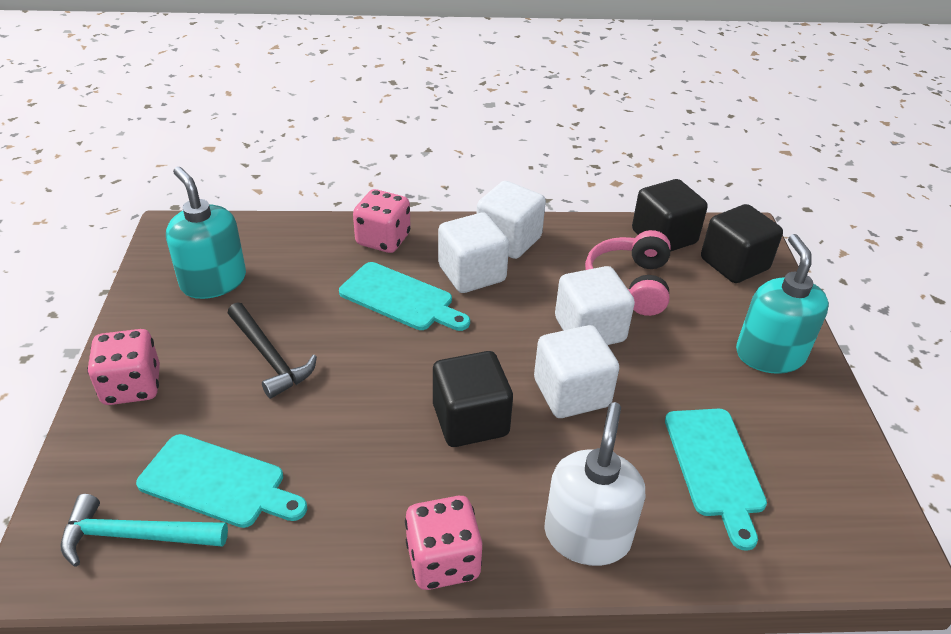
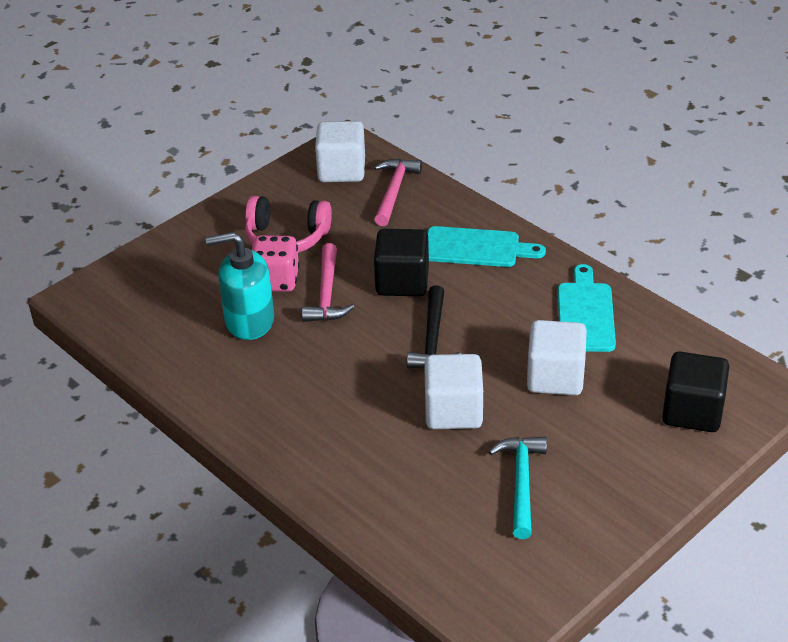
black cube: 3 -> 2
pink dice: 3 -> 1
pink hammer: 0 -> 2
turquoise cutting board: 3 -> 2
turquoise soap dispenser: 2 -> 1
white cube: 4 -> 3
white soap dispenser: 1 -> 0

